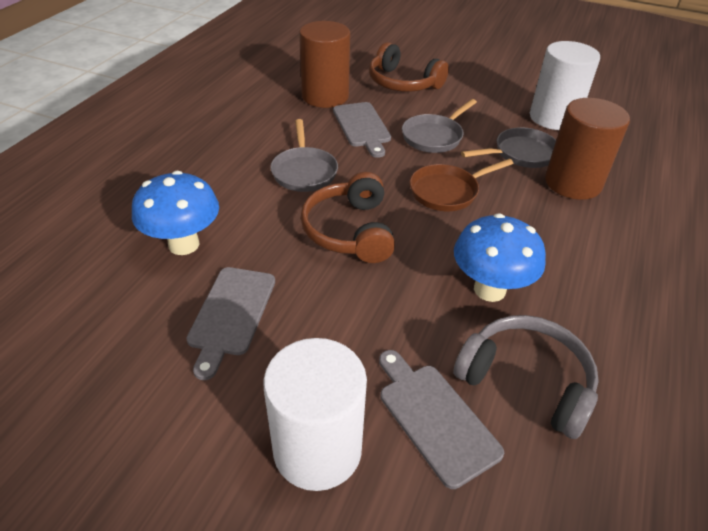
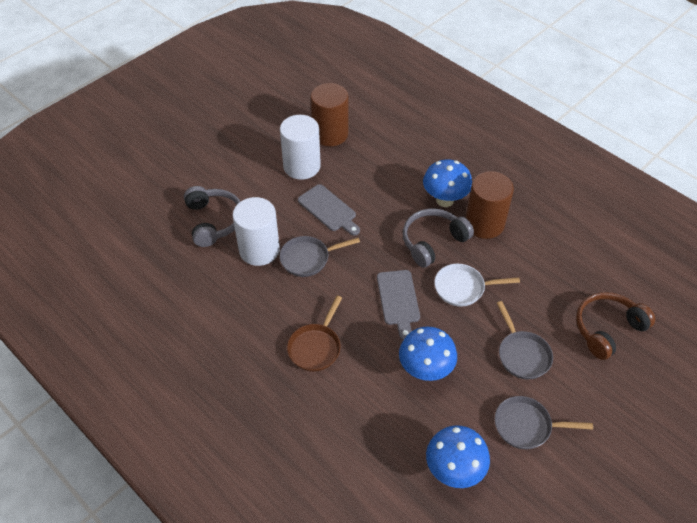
blue mushroom: 2 -> 3
brown headphones: 2 -> 1
grey cutting board: 3 -> 2
grey headphones: 1 -> 2
white pan: 0 -> 1

